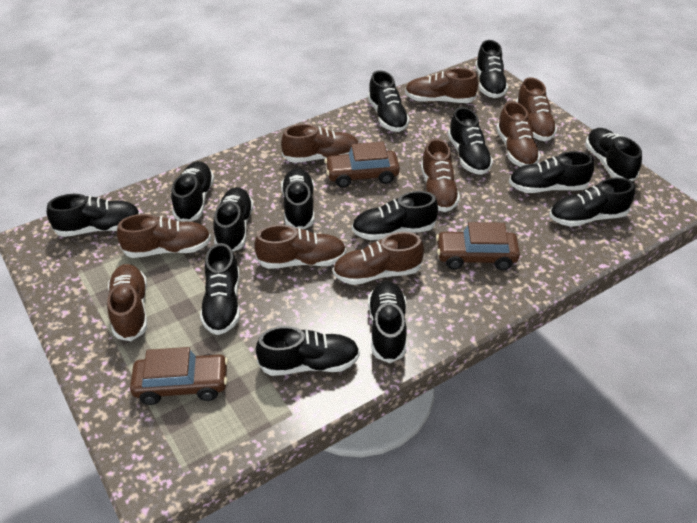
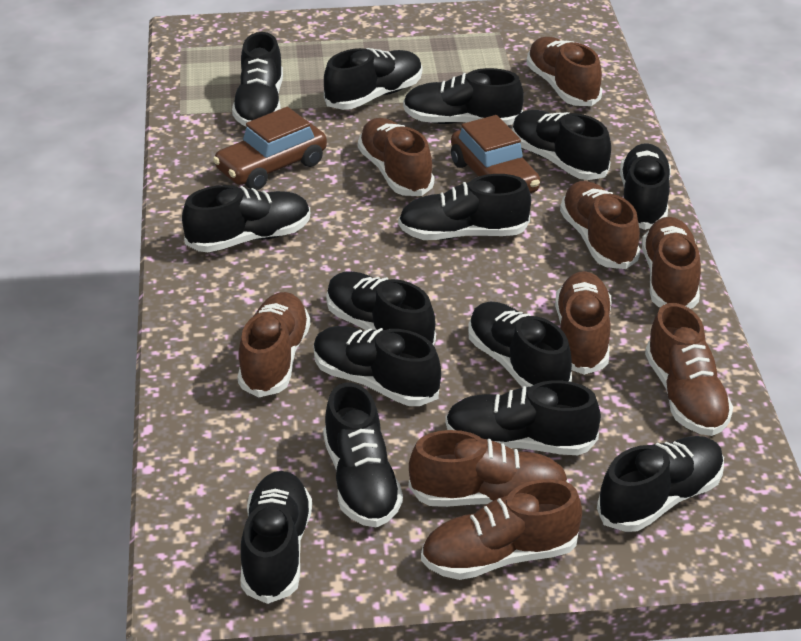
brown car: 3 -> 2

